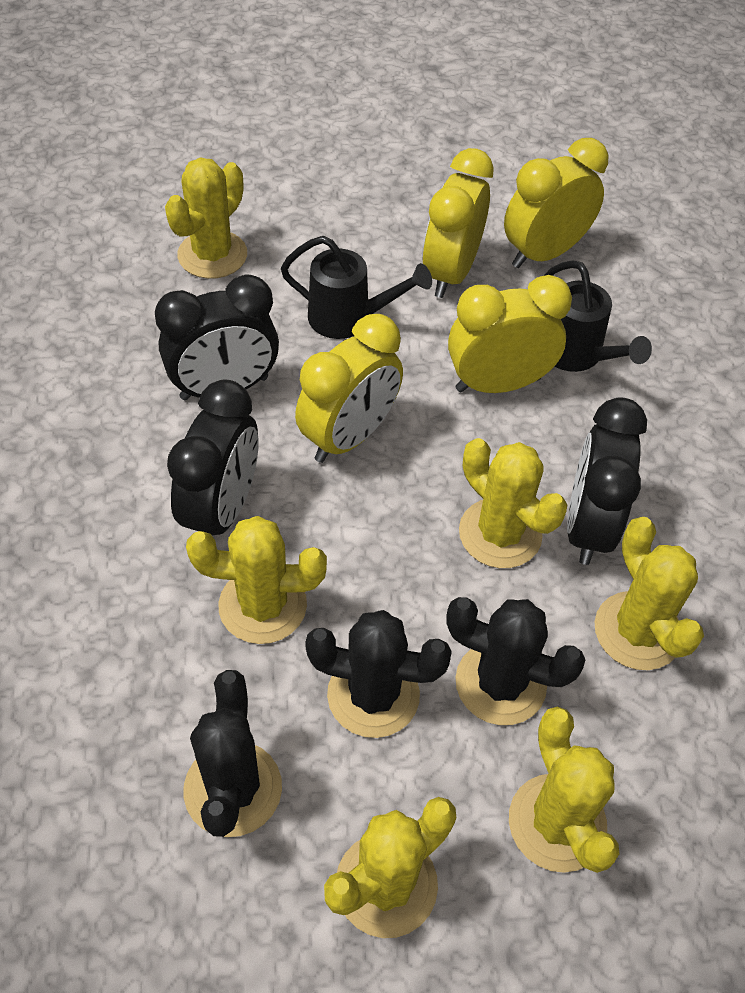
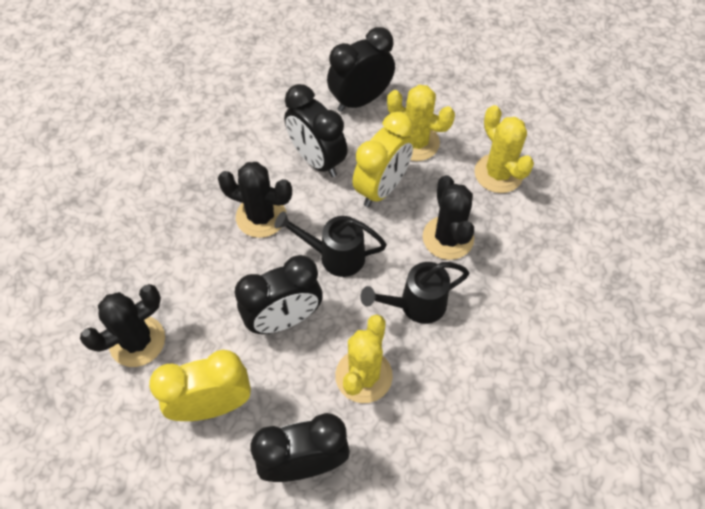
black clock: 3 -> 4
yellow cactus: 6 -> 3
yellow clock: 4 -> 2

